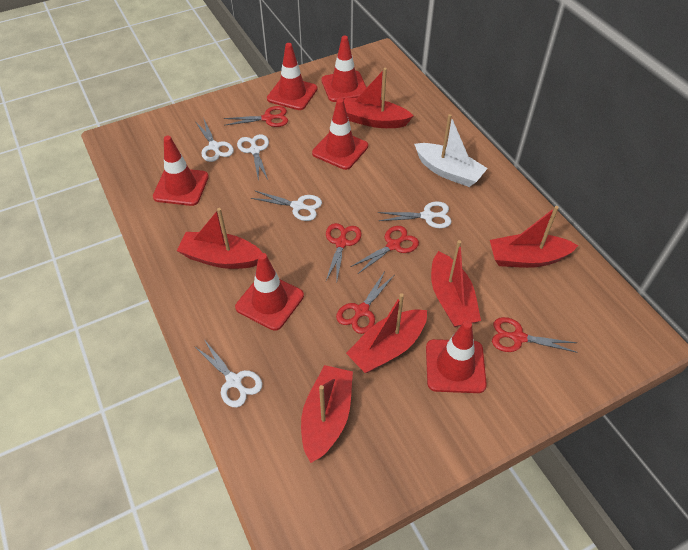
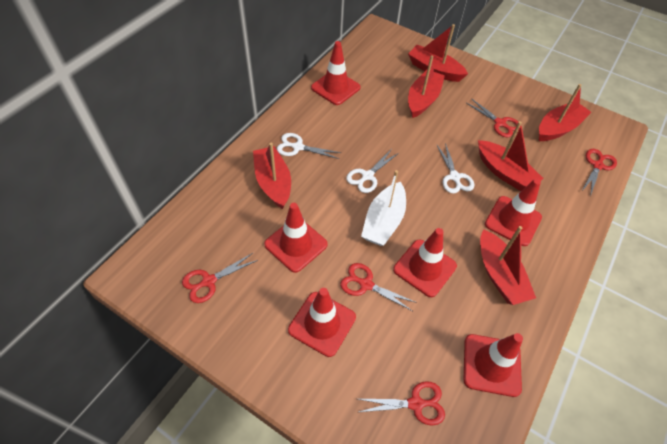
white scissors: 5 -> 3

